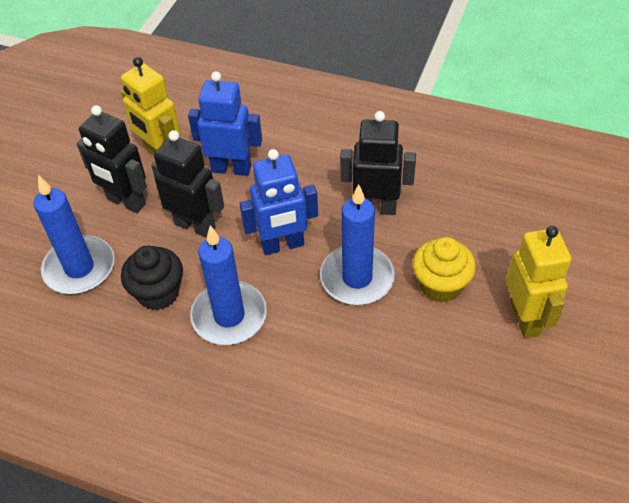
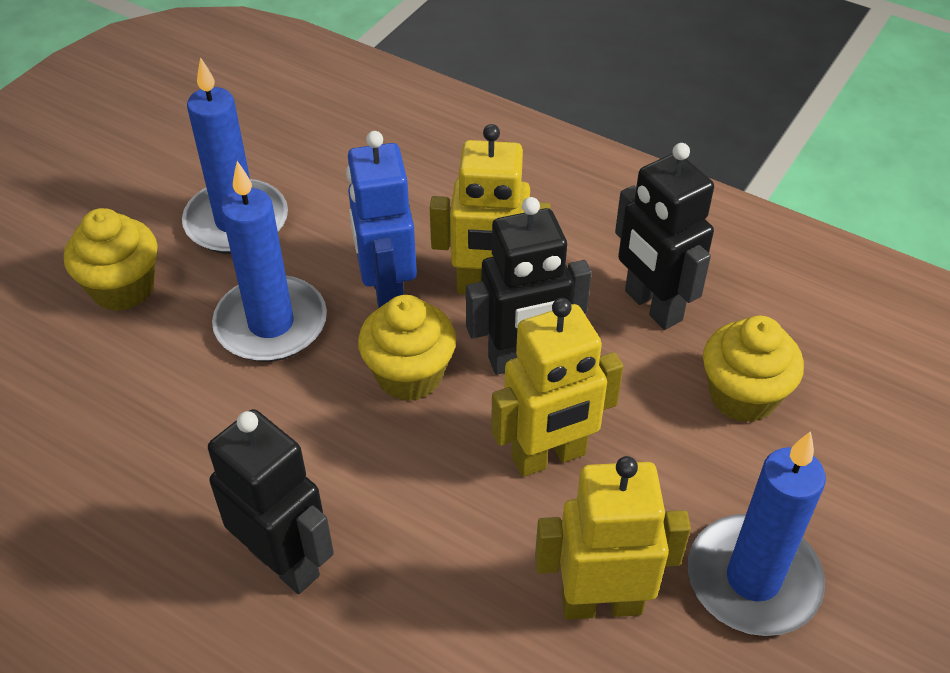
black cupcake: 1 -> 0
blue robot: 2 -> 1
yellow cupcake: 1 -> 3
yellow robot: 2 -> 3

